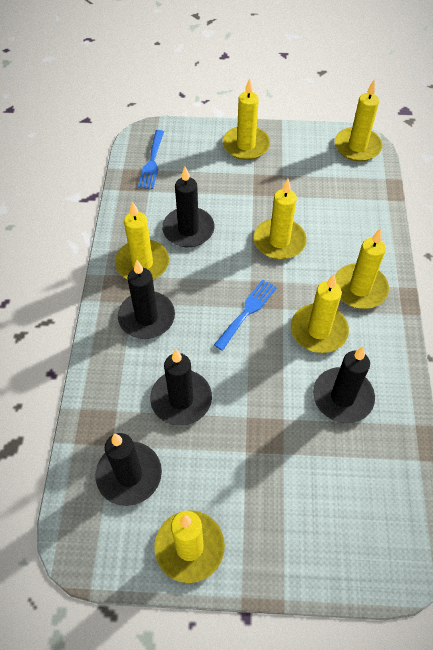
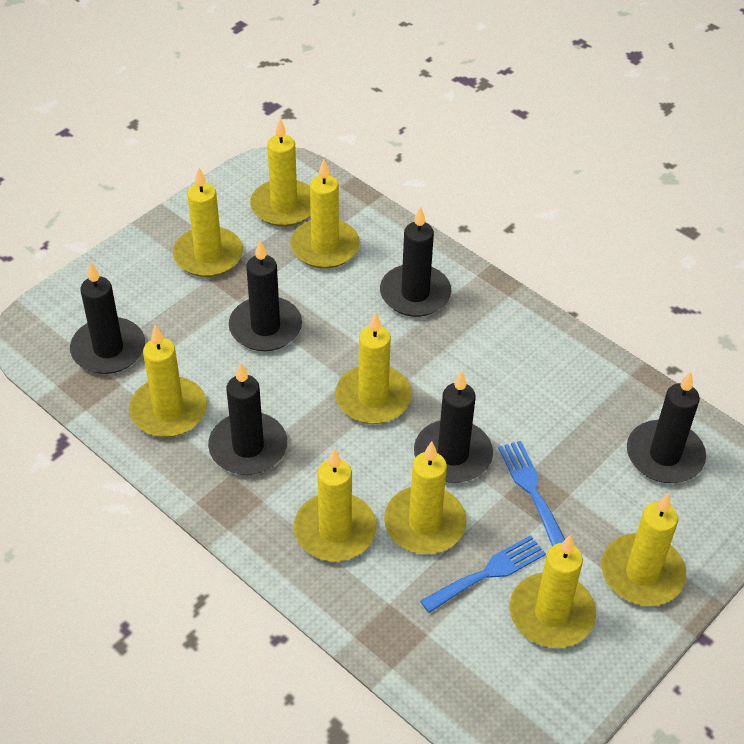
black candle: 5 -> 6
yellow candle: 7 -> 9

